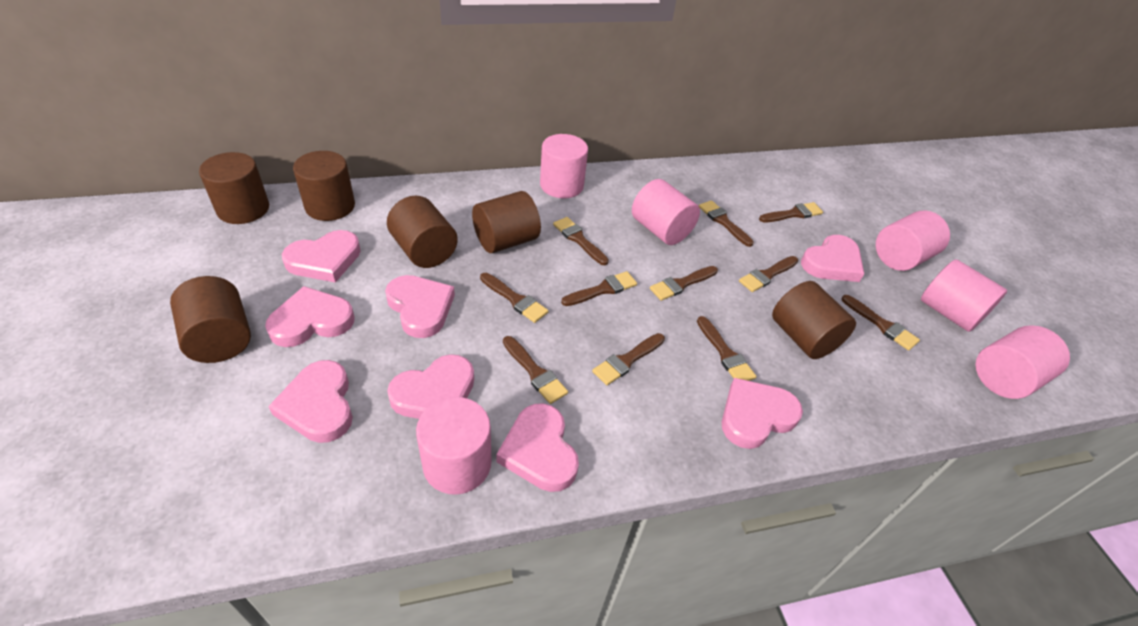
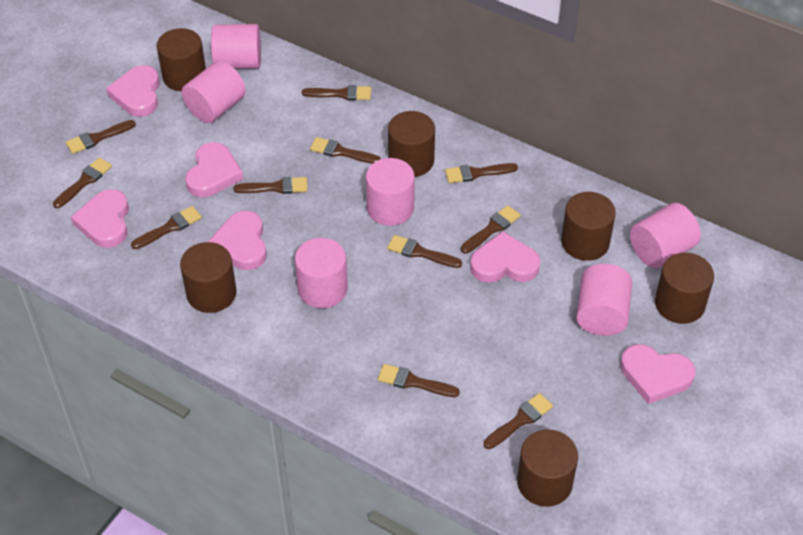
pink heart: 8 -> 6

